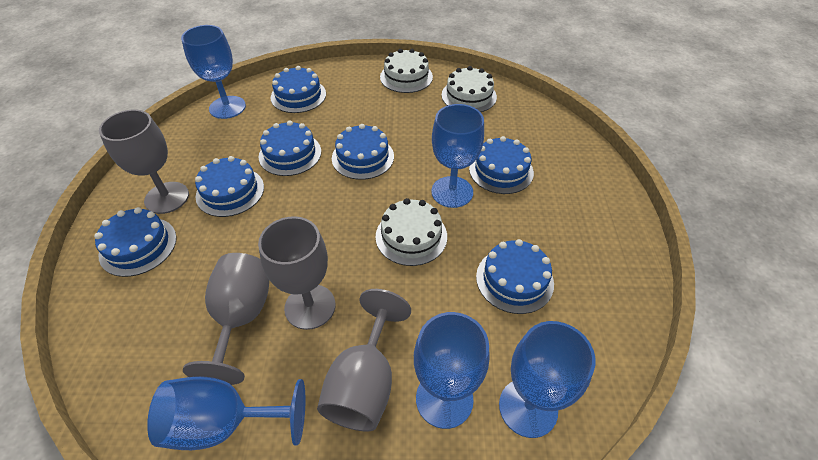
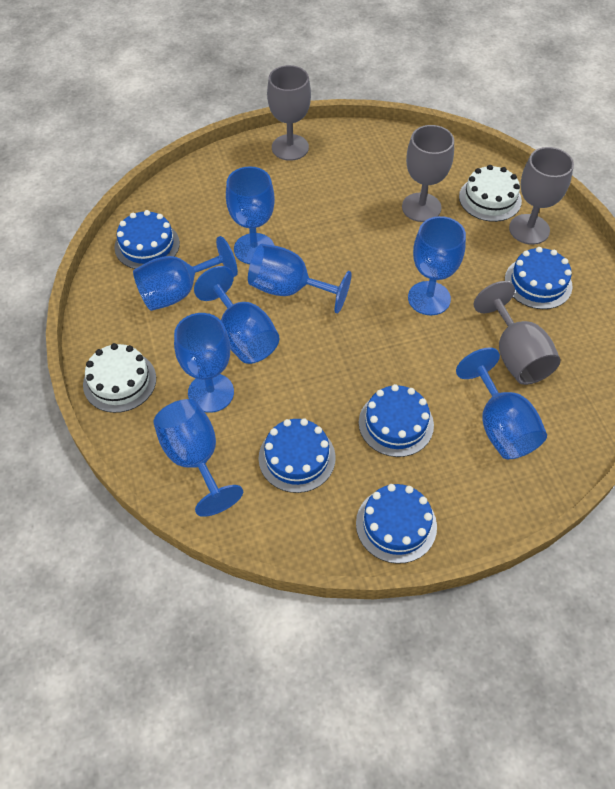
blue cake: 7 -> 5
blue goblet: 5 -> 8
white cake: 3 -> 2

